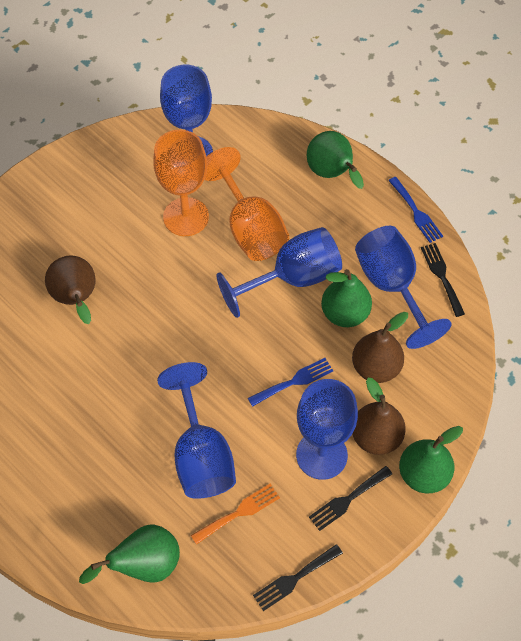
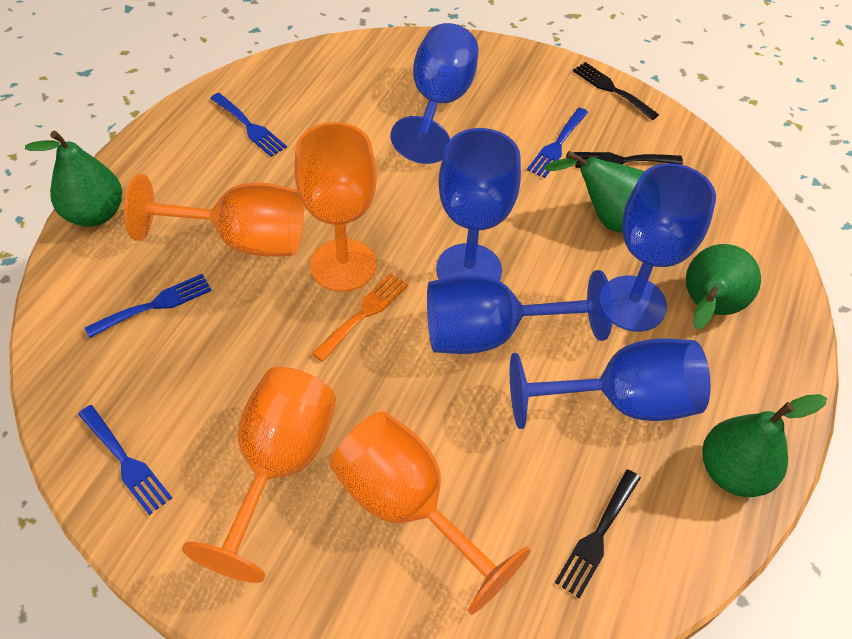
blue fork: 2 -> 4
brown pear: 3 -> 0
orange goblet: 2 -> 4

